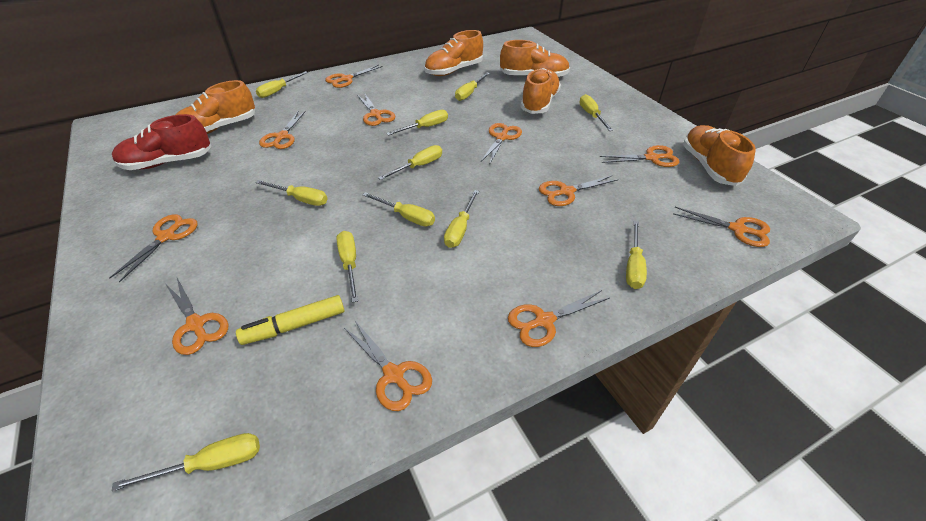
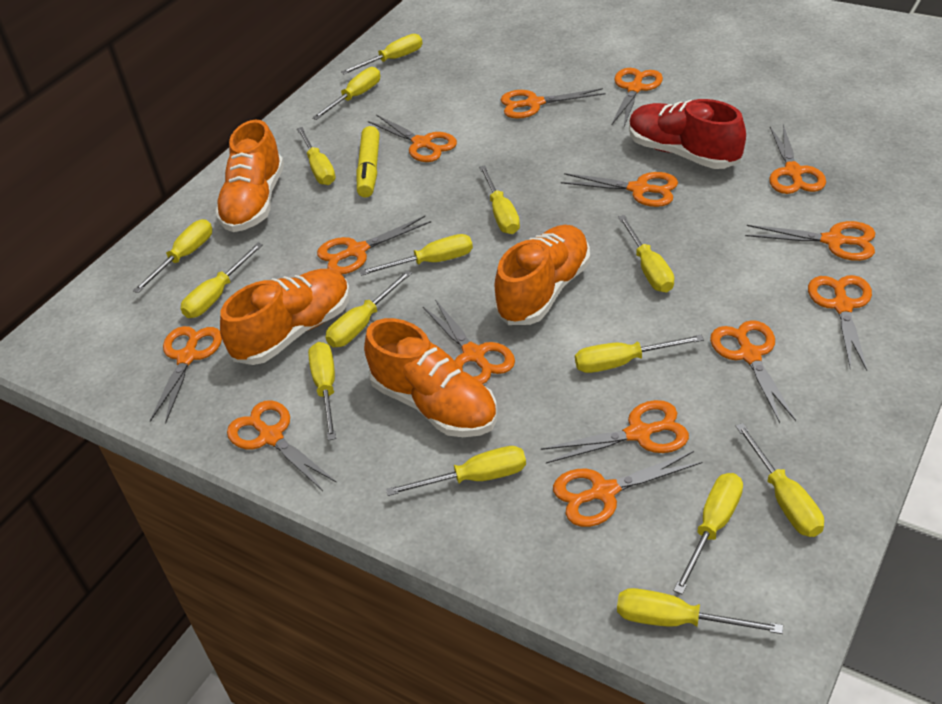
orange scissors: 11 -> 14
orange shoe: 5 -> 4
yellow screwdriver: 11 -> 15

